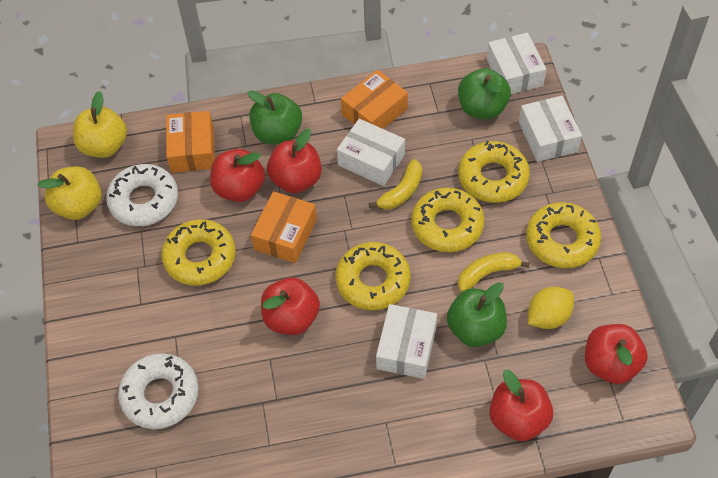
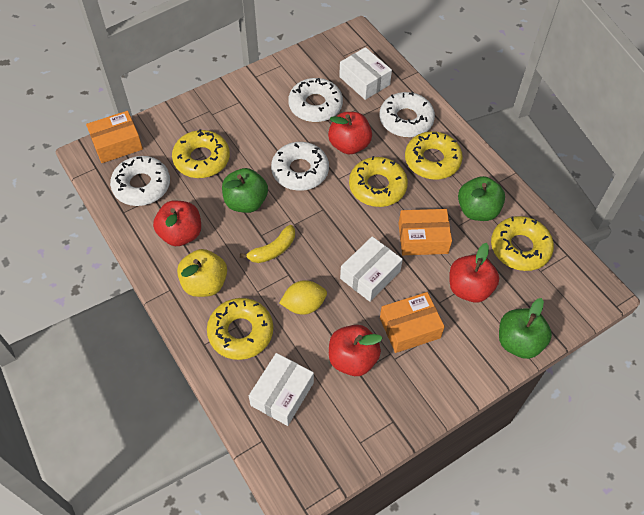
red apple: 5 -> 4
white box: 4 -> 3
white donut: 2 -> 4
yellow apple: 2 -> 1
yellow banana: 2 -> 1

